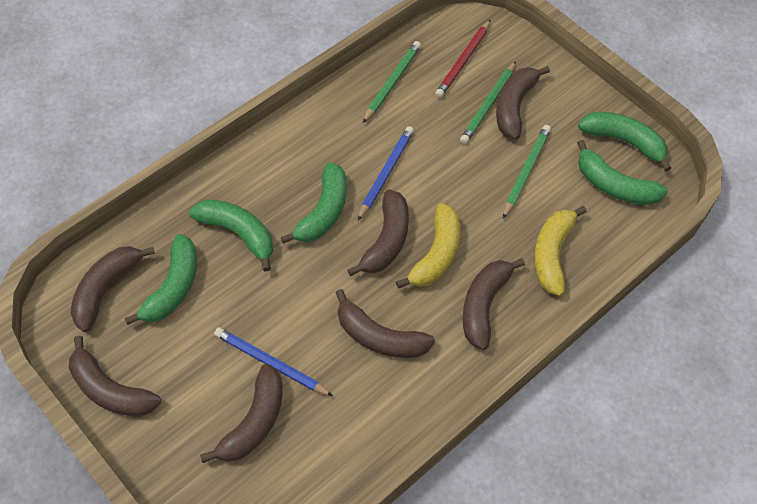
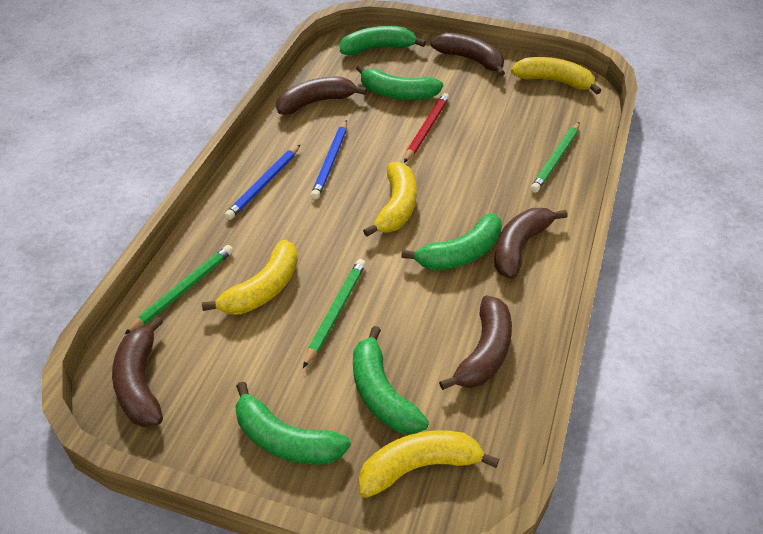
brown banana: 7 -> 5
yellow banana: 2 -> 4

